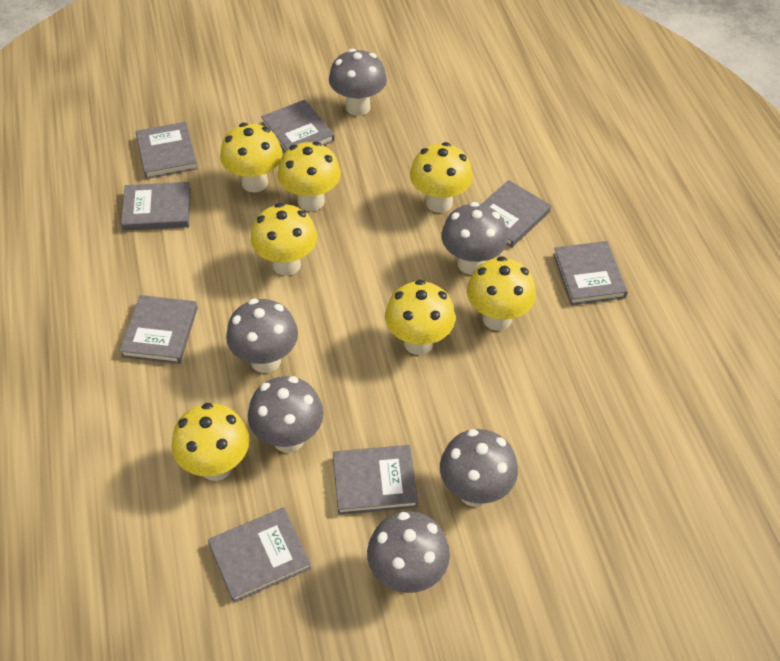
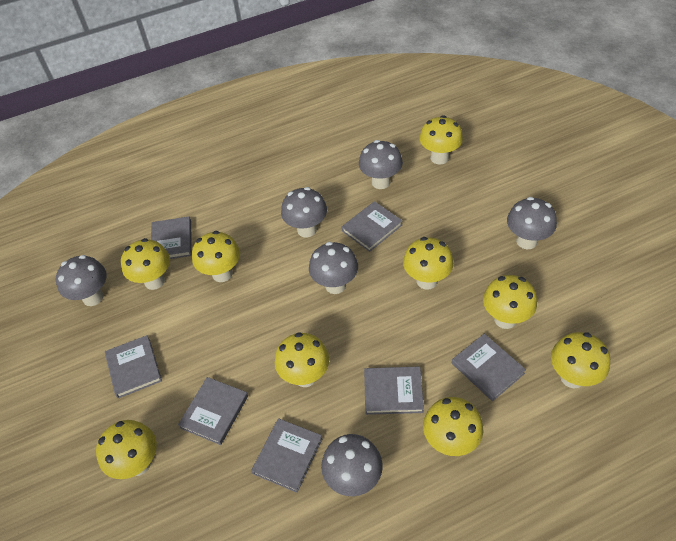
grey book: 8 -> 7
yellow mushroom: 7 -> 9

